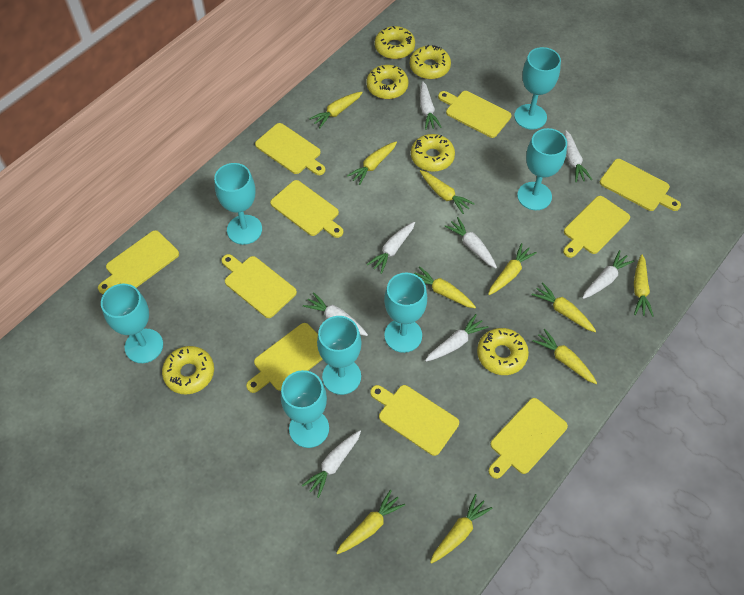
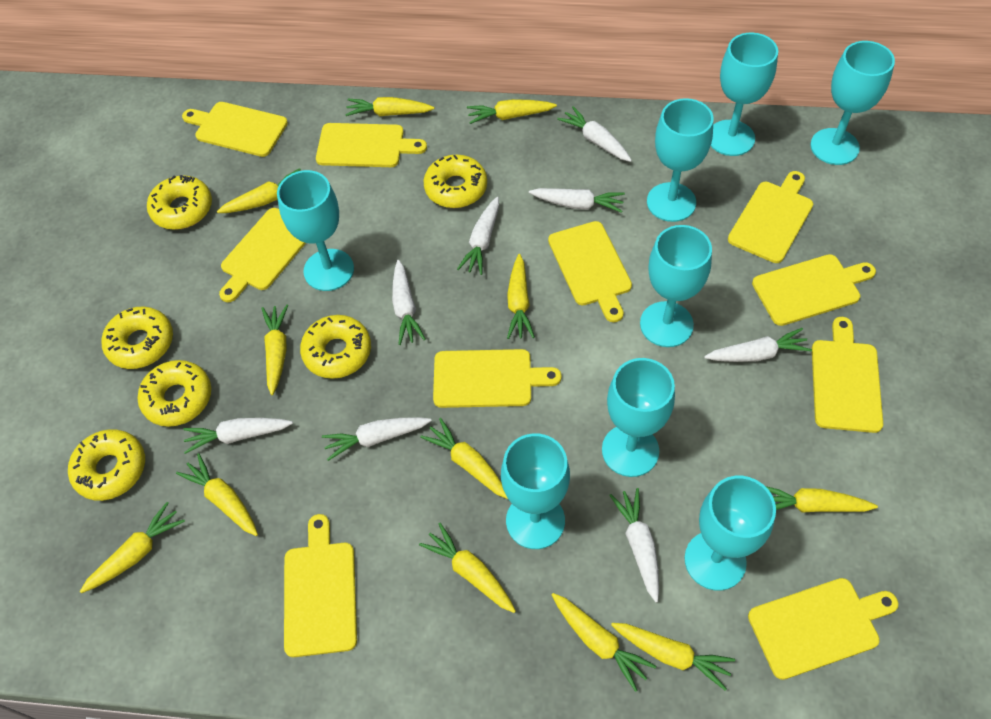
turquoise goblet: 7 -> 8
yellow carrot: 10 -> 12

